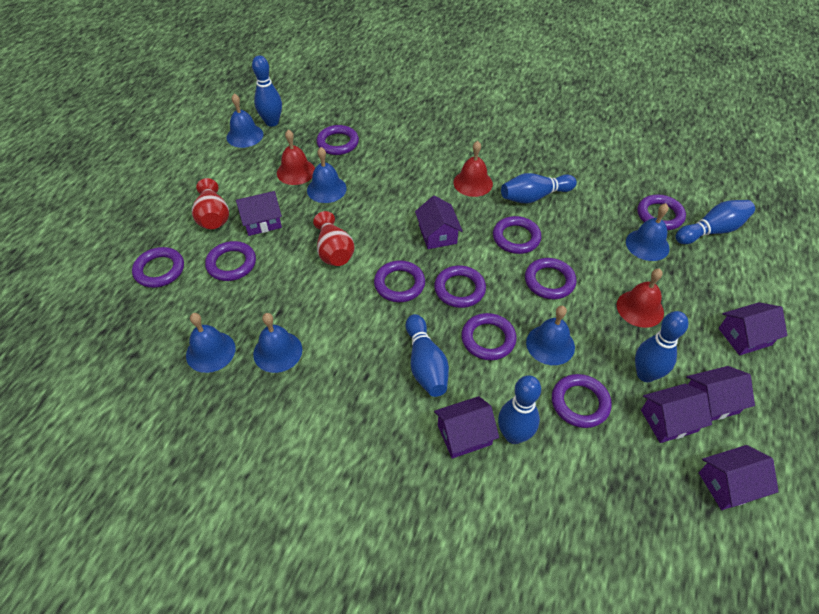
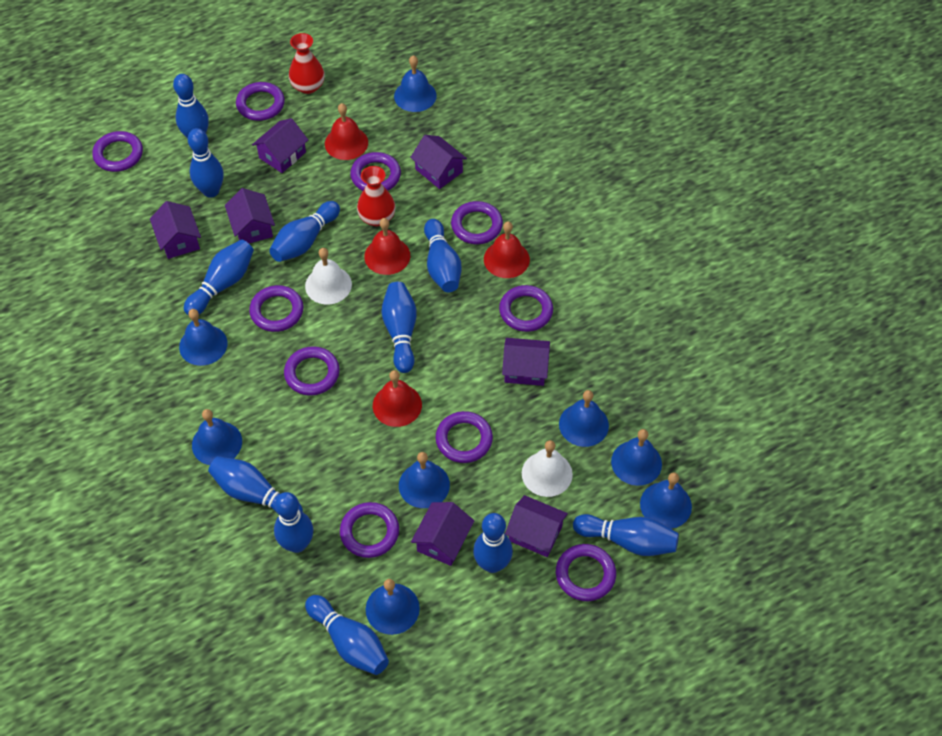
blue bell: 6 -> 8
blue bowling pin: 6 -> 11
red bell: 3 -> 4
white bell: 0 -> 2

